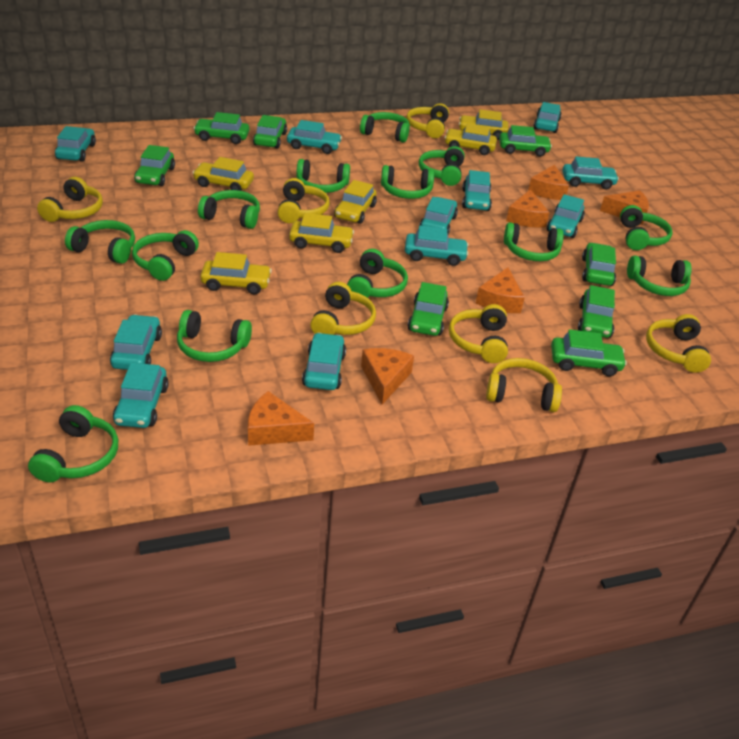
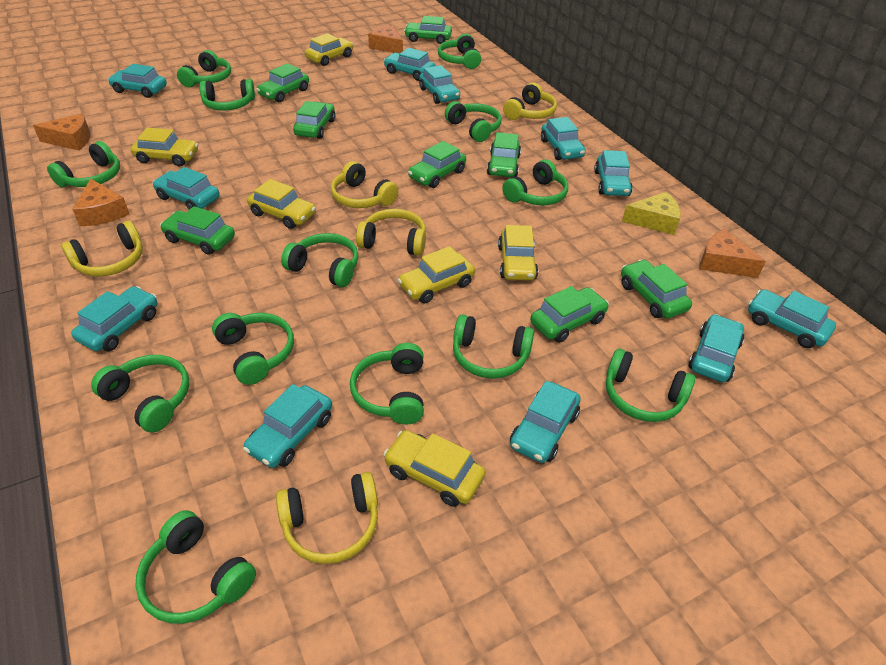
orange cheese: 6 -> 4
yellow cheese: 0 -> 1
yellow headphones: 7 -> 5

